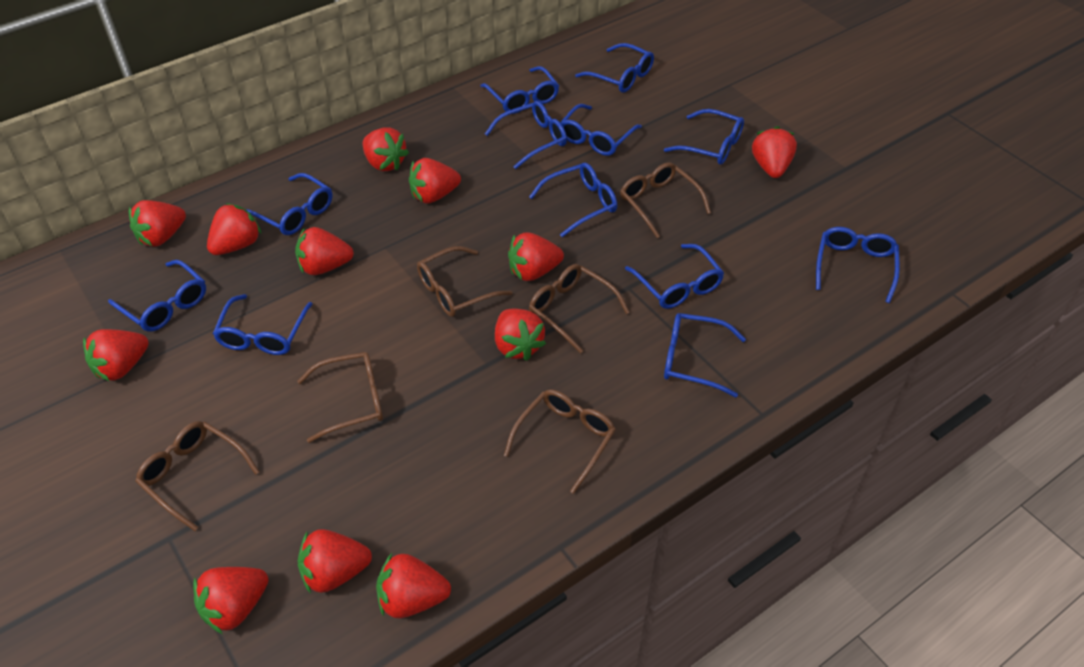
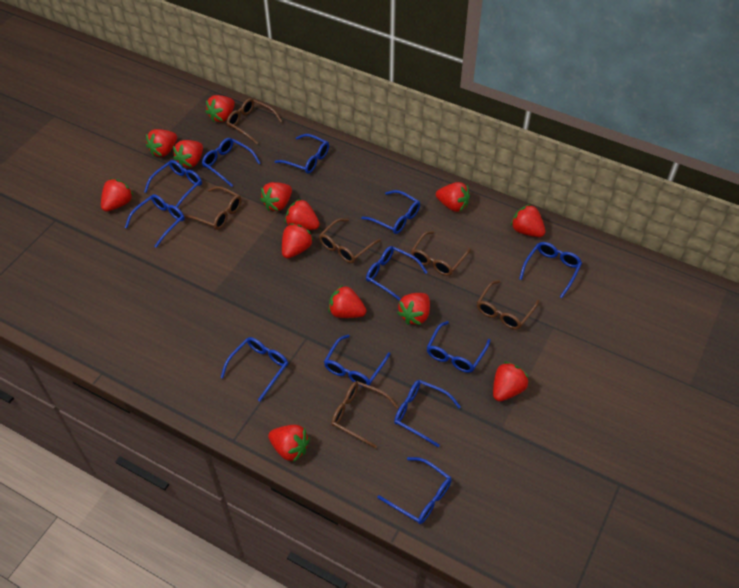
red strawberry: 12 -> 13

